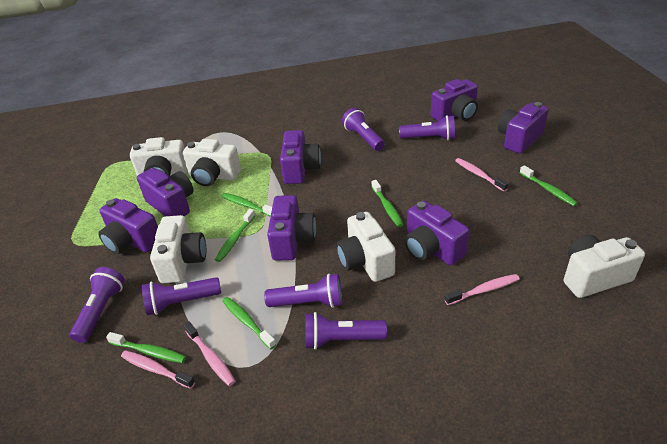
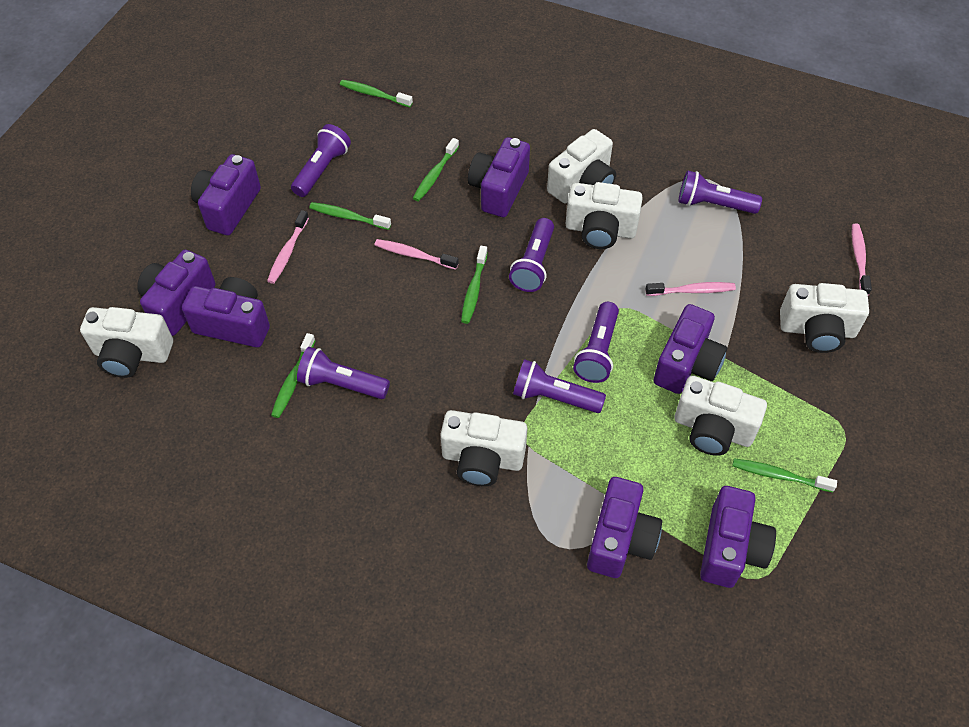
white camera: 5 -> 6

